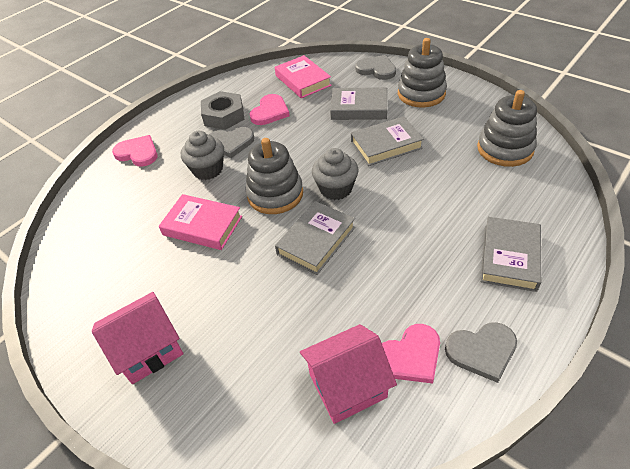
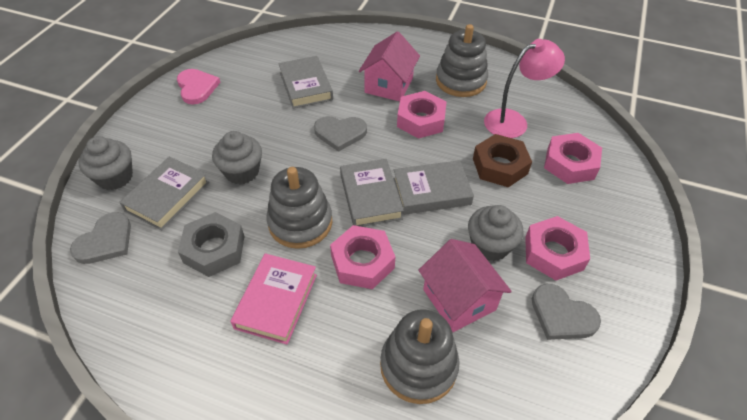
brown nut: 0 -> 1
grey cupcake: 2 -> 3
pink book: 2 -> 1
pink heart: 3 -> 1
pink lamp: 0 -> 1
pink nut: 0 -> 4

